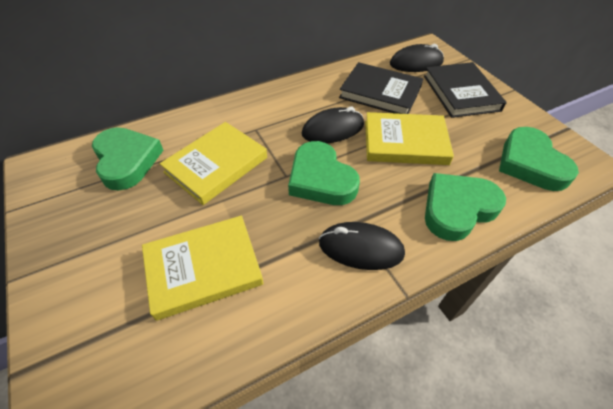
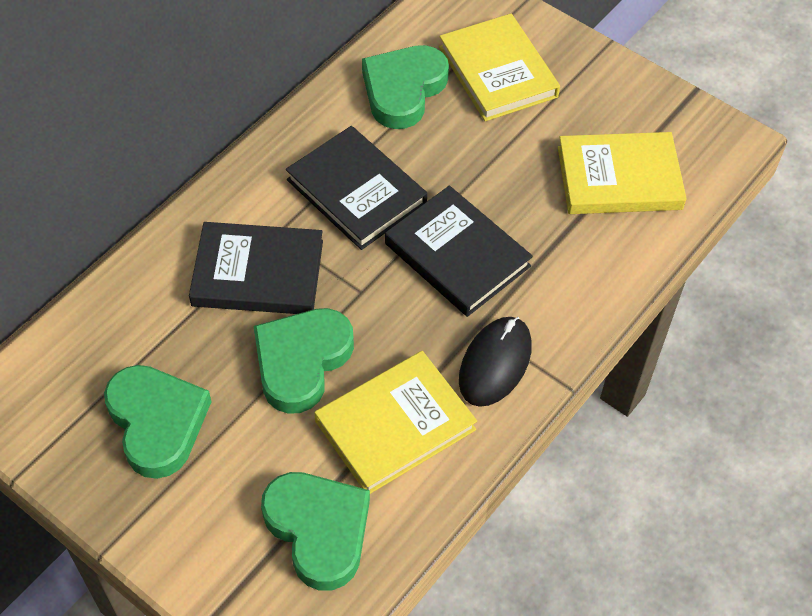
black book: 2 -> 3
black mouse: 3 -> 1

